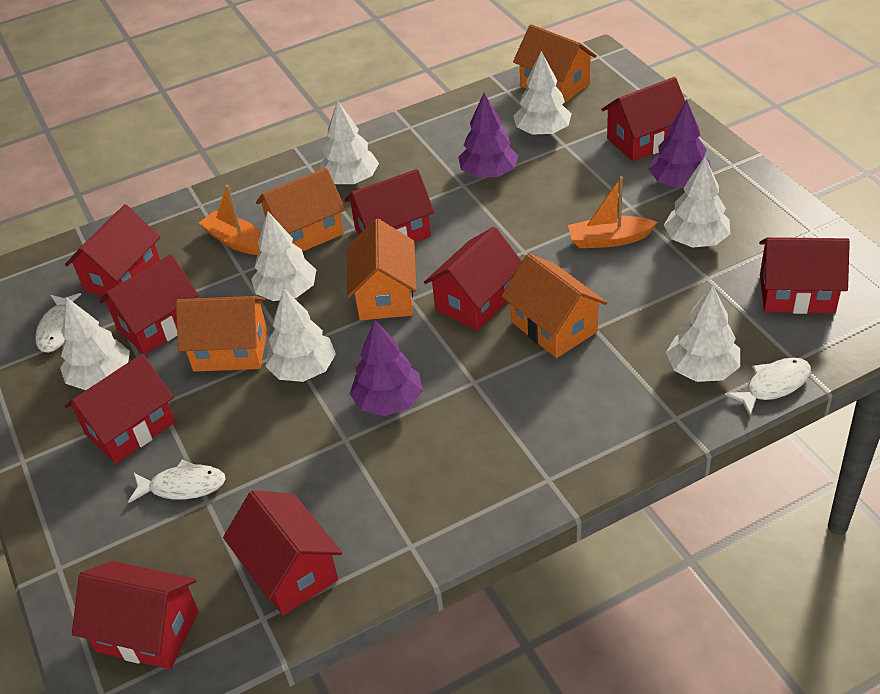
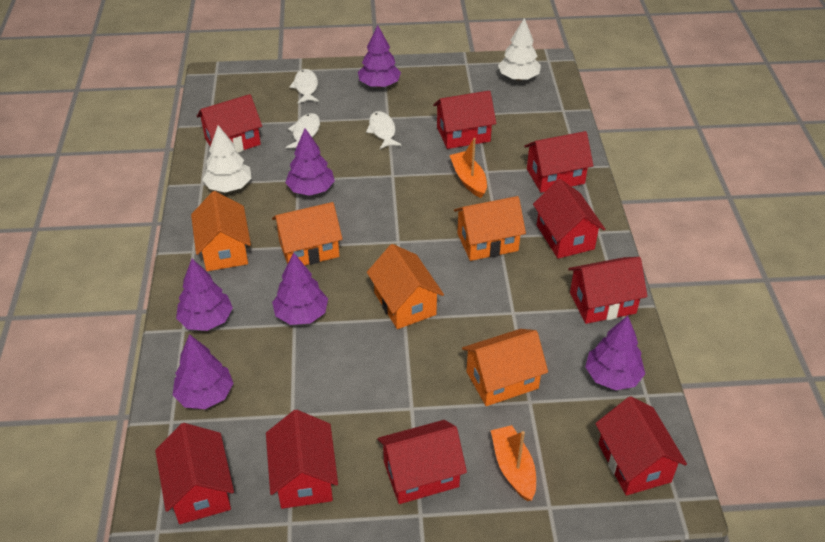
purple tree: 3 -> 6
white tree: 7 -> 2

